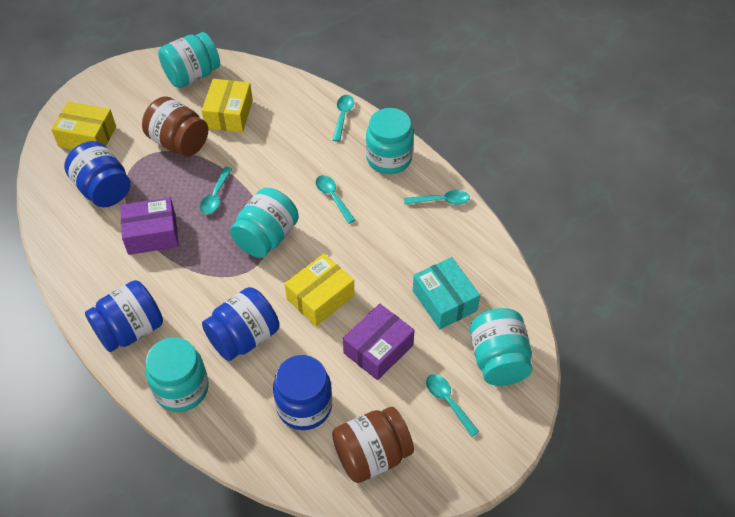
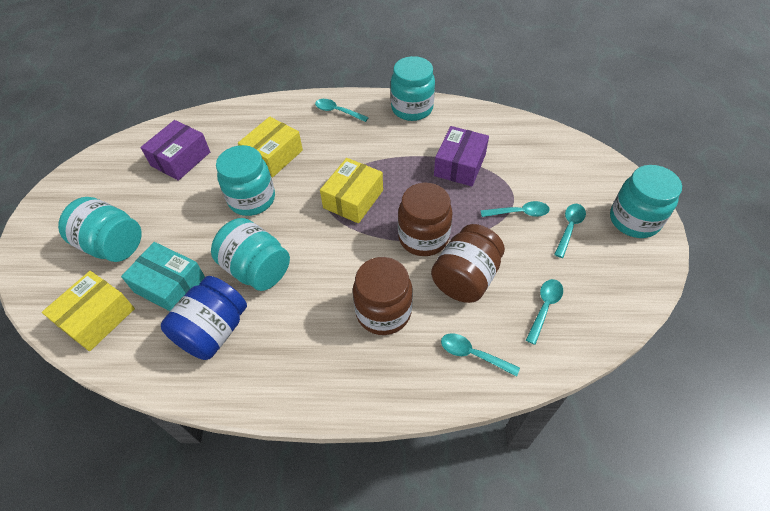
blue jar: 4 -> 1
brown jar: 2 -> 3

